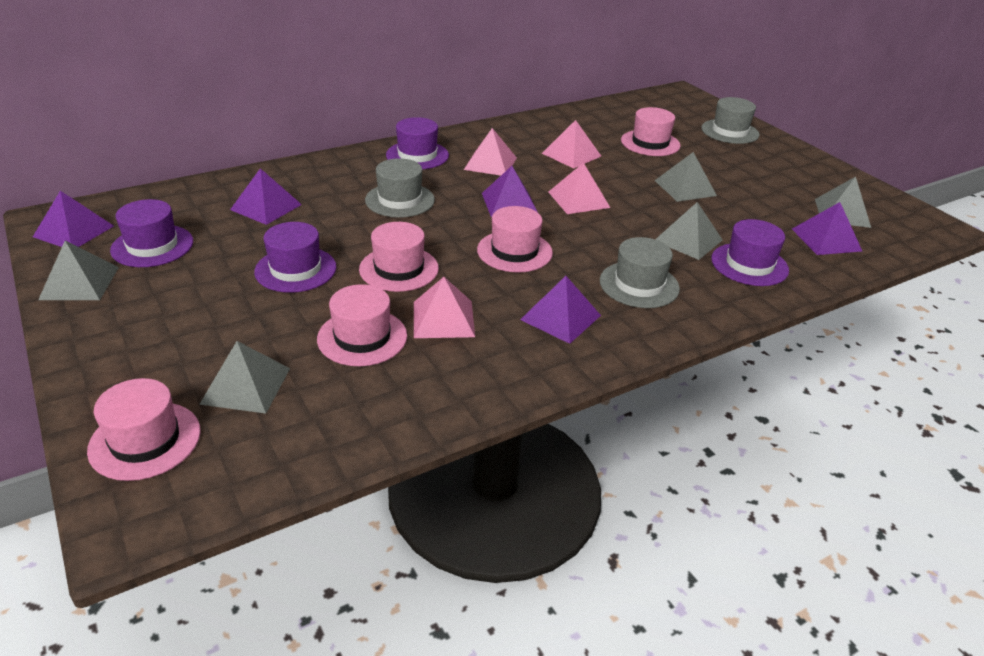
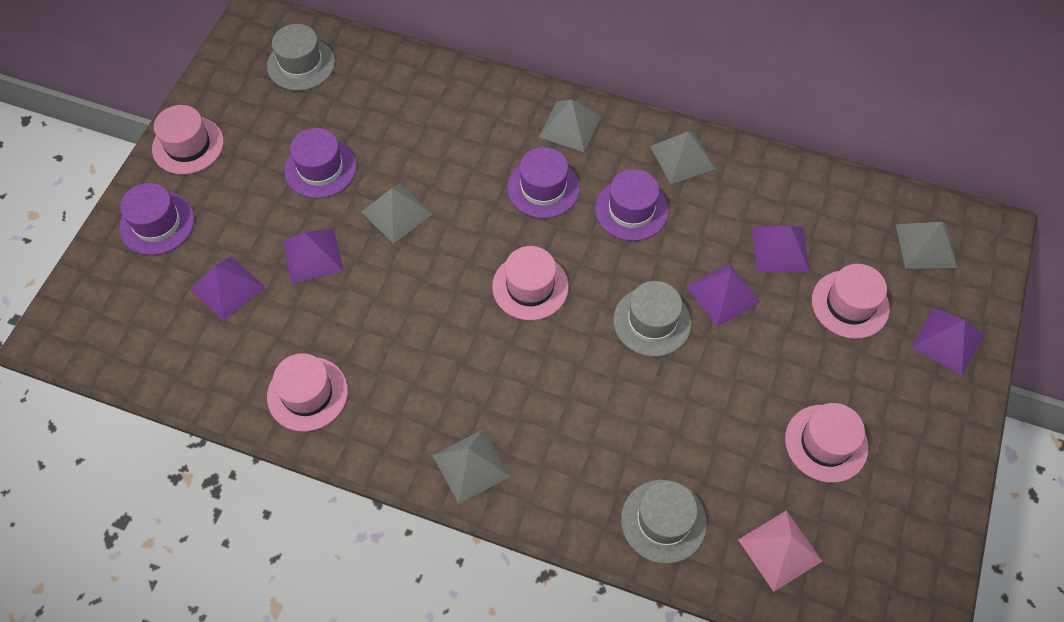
pink pyramid: 4 -> 1

